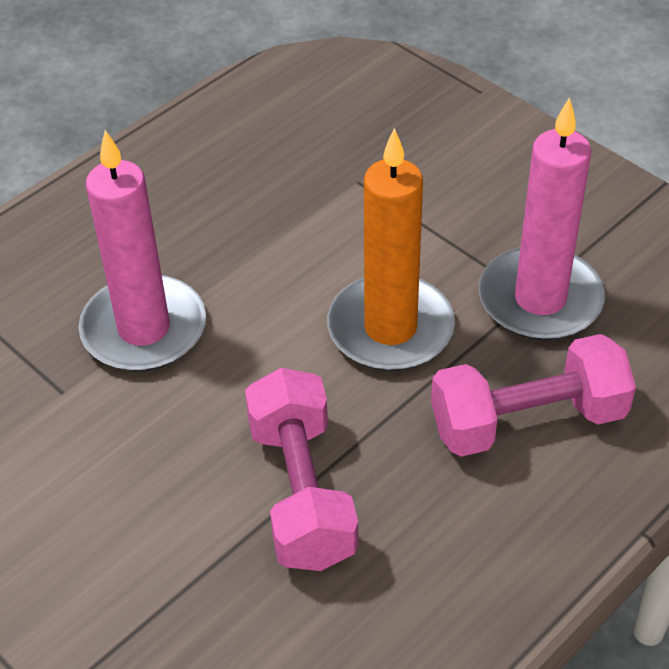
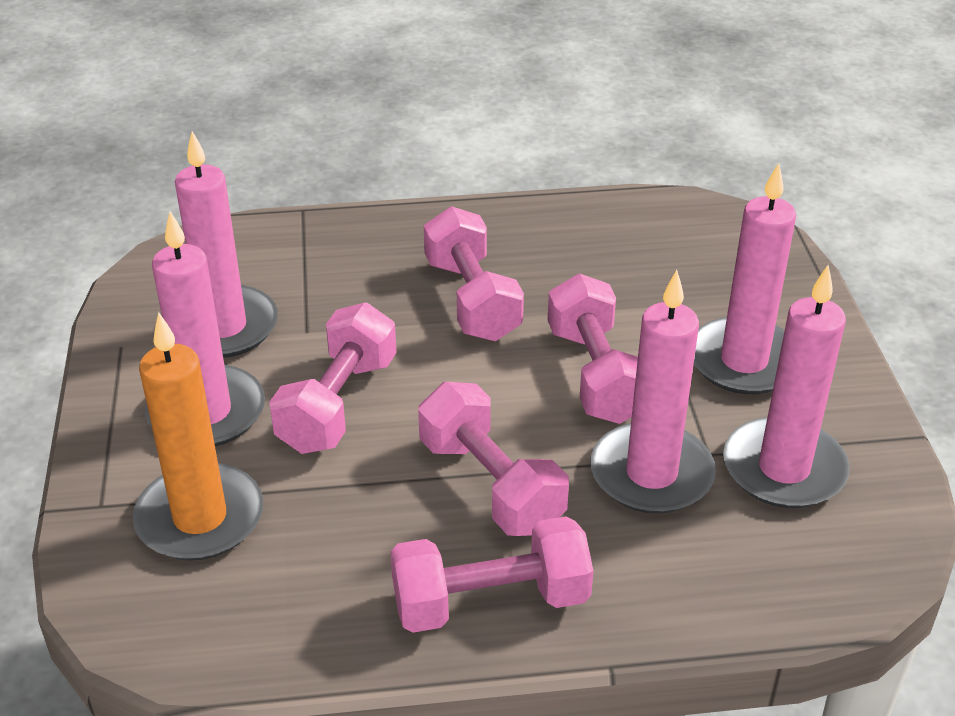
pink candle: 2 -> 5
pink dumbbell: 2 -> 5

